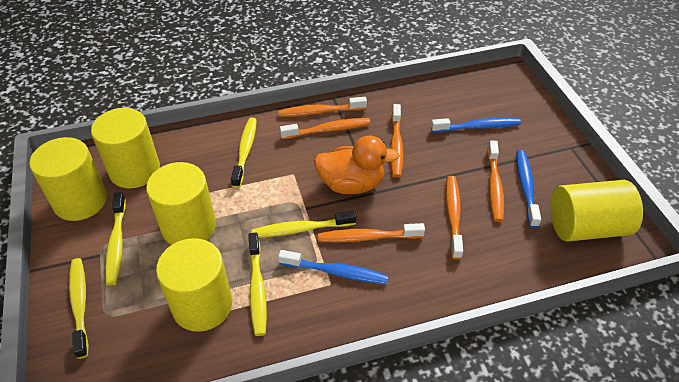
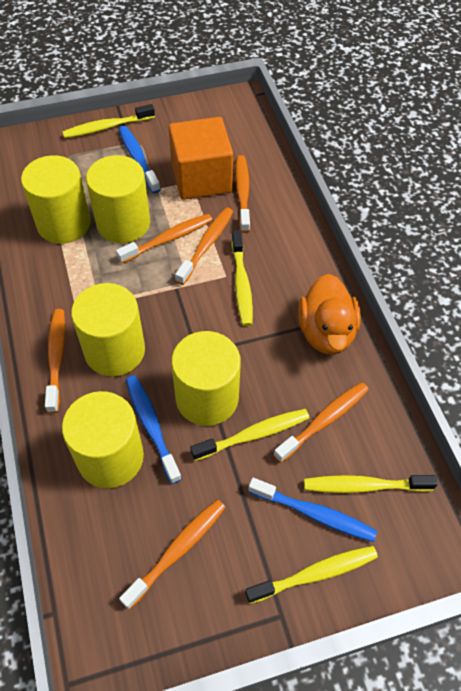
orange cube: 0 -> 1

